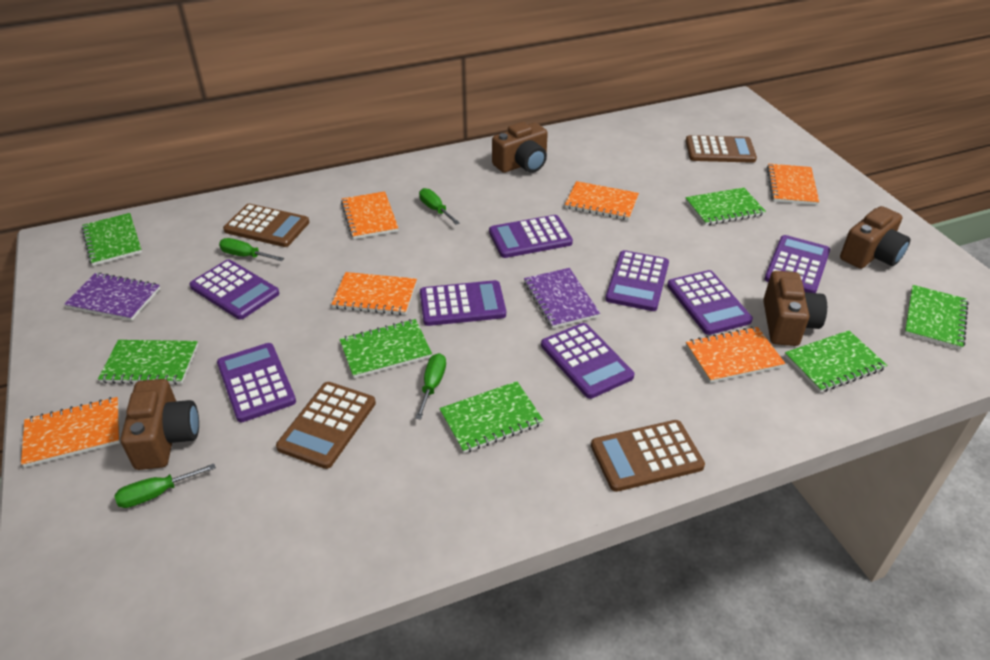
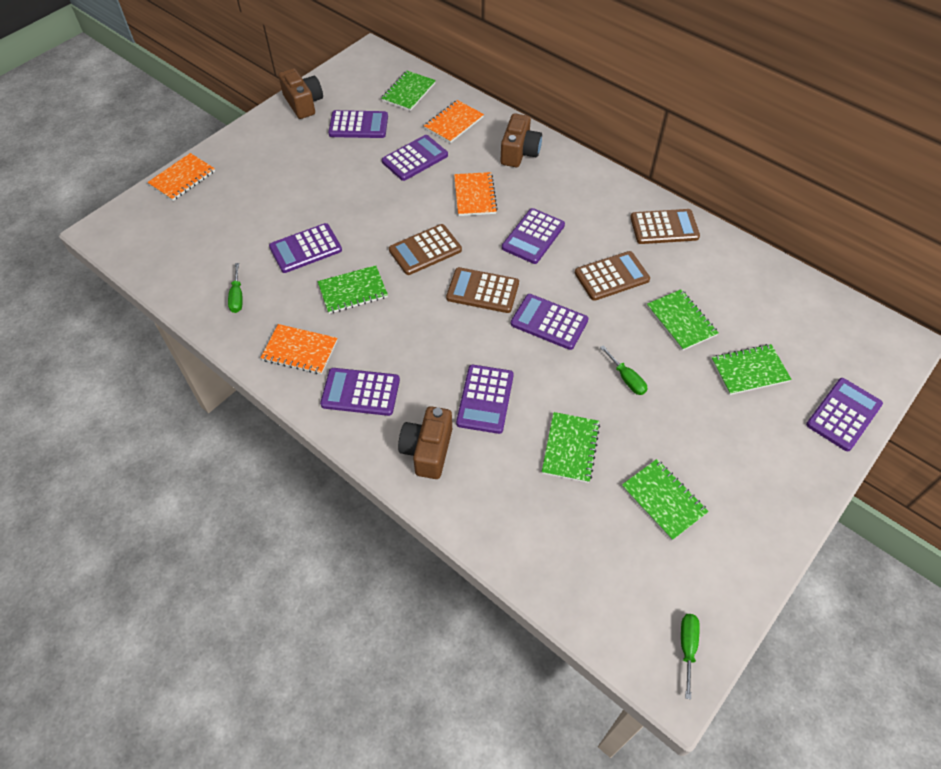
brown camera: 4 -> 3
green notebook: 7 -> 6
green screwdriver: 4 -> 3
orange notebook: 6 -> 4
purple notebook: 2 -> 0

